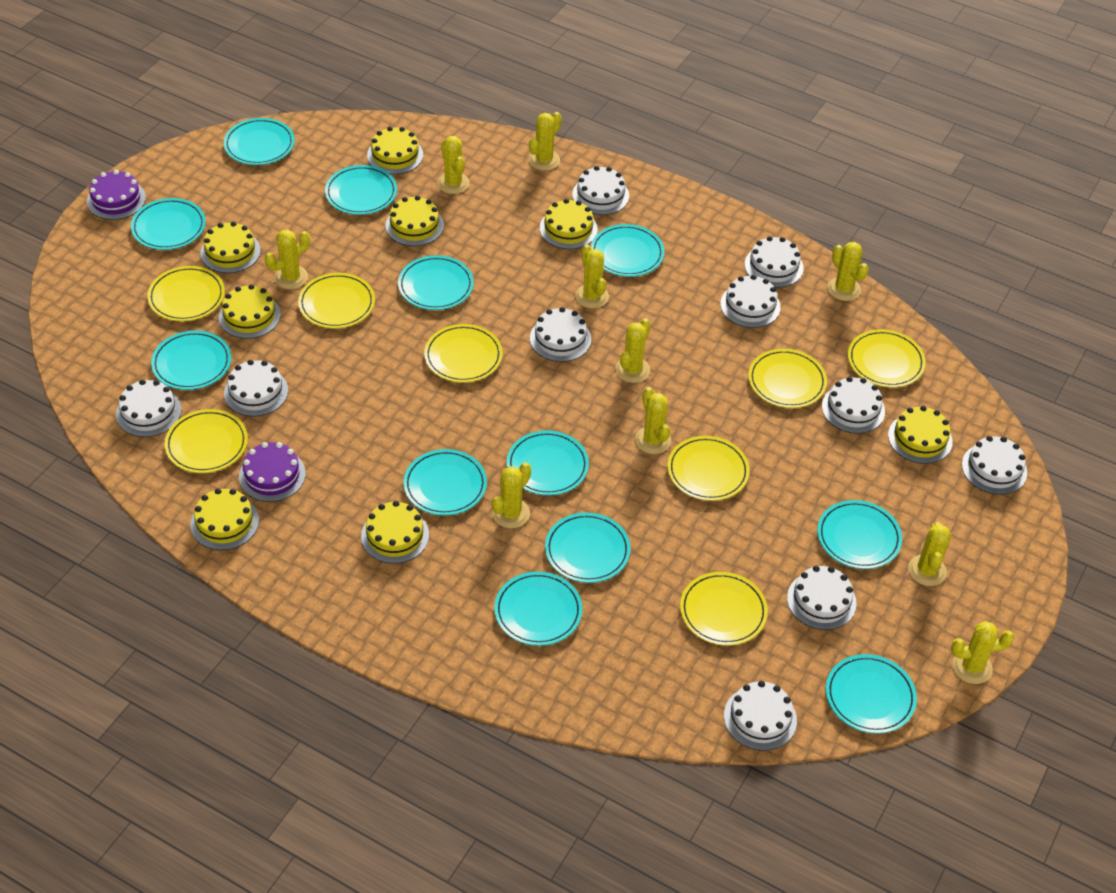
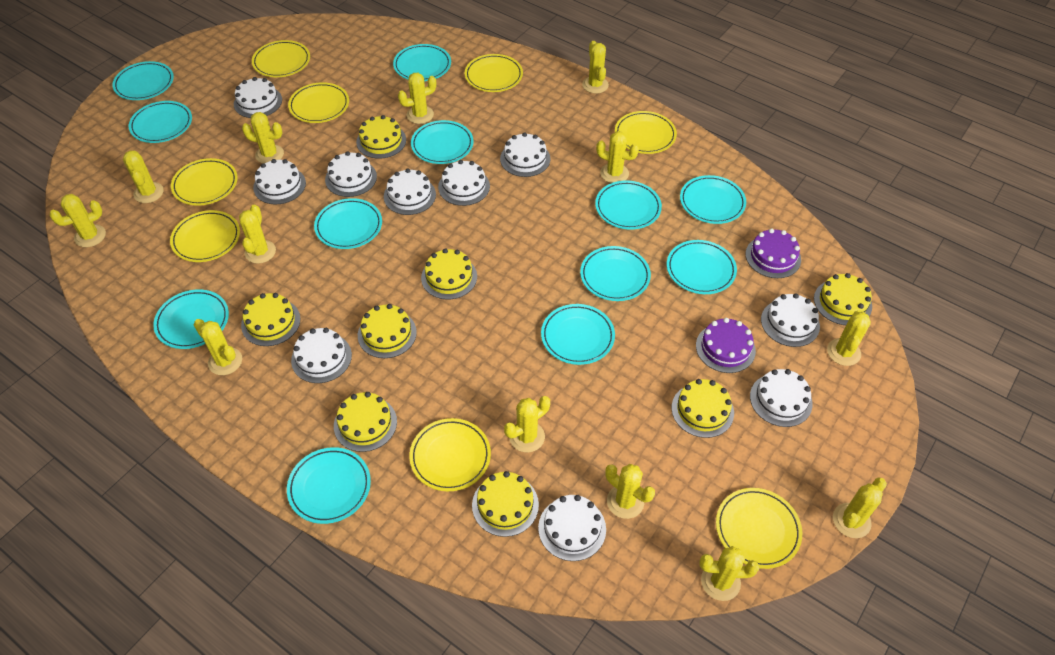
yellow cactus: 10 -> 13

